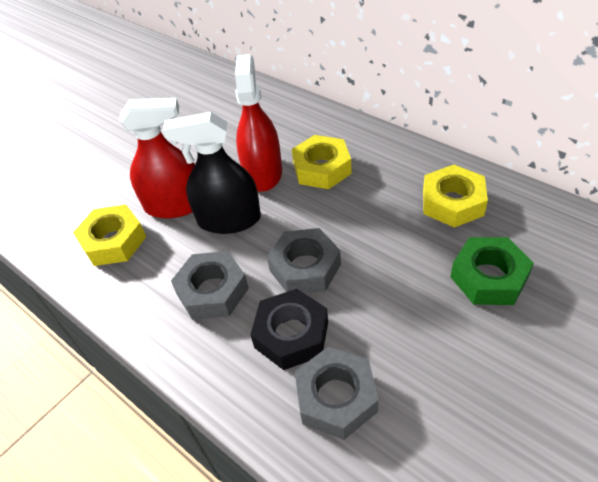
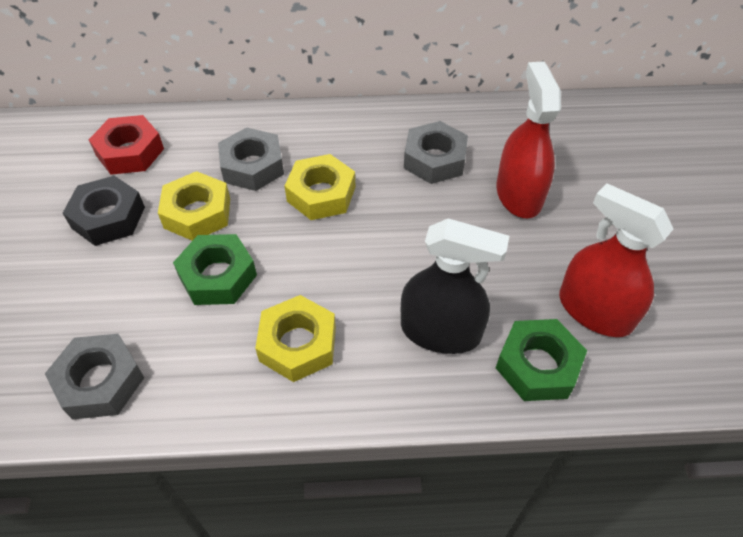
green nut: 1 -> 2
red nut: 0 -> 1

